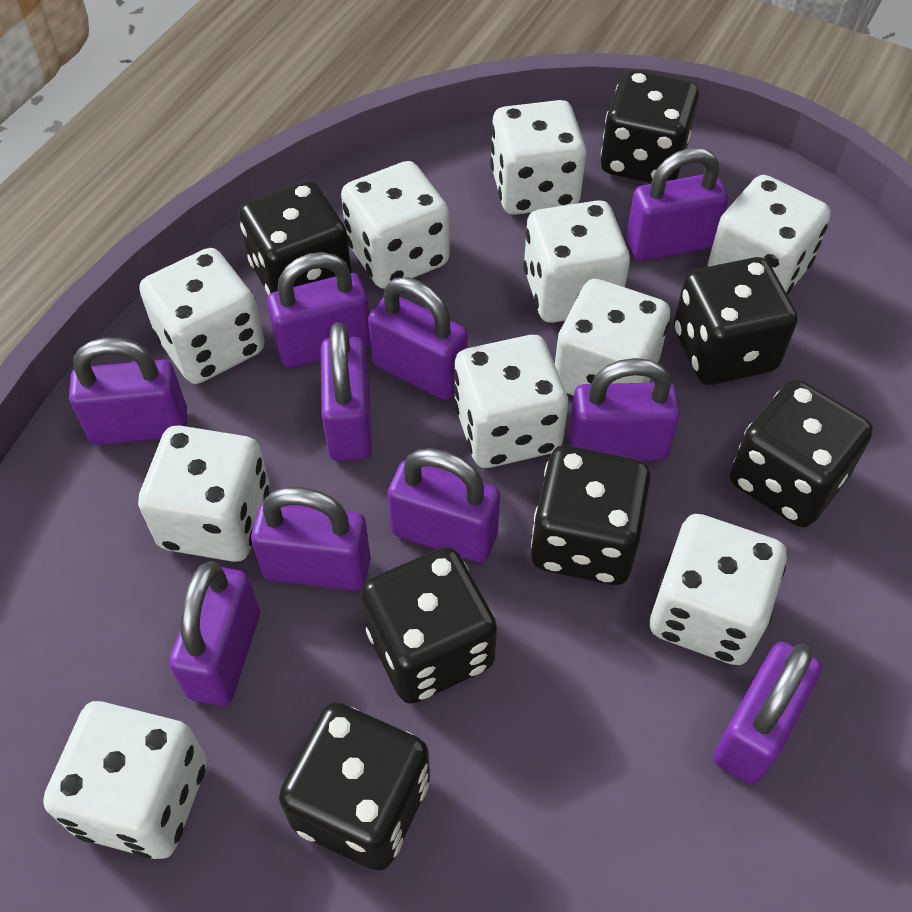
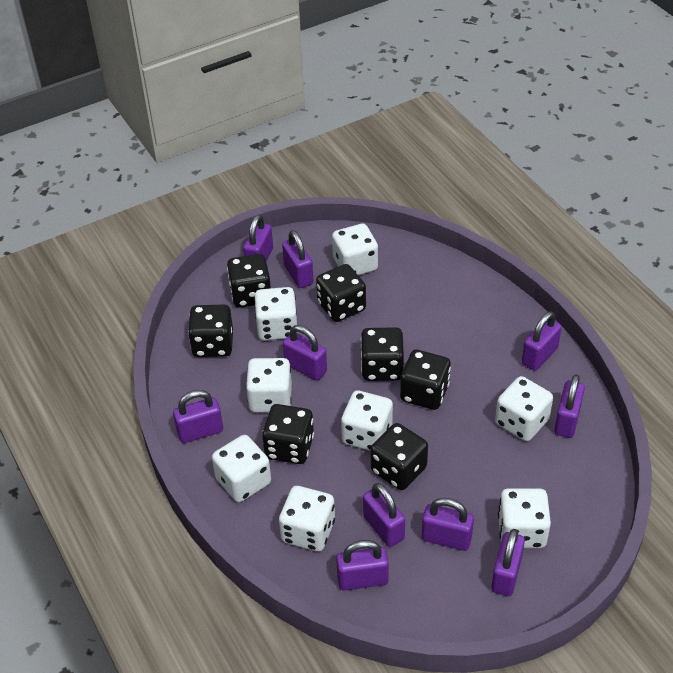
white dice: 10 -> 8

